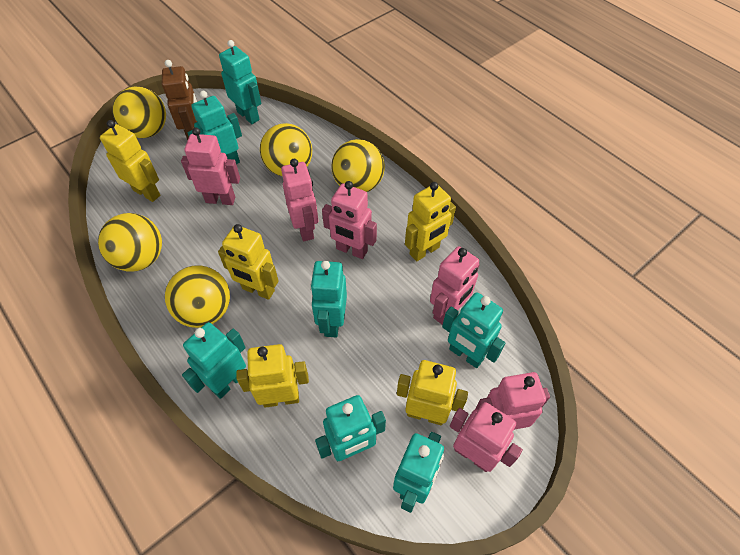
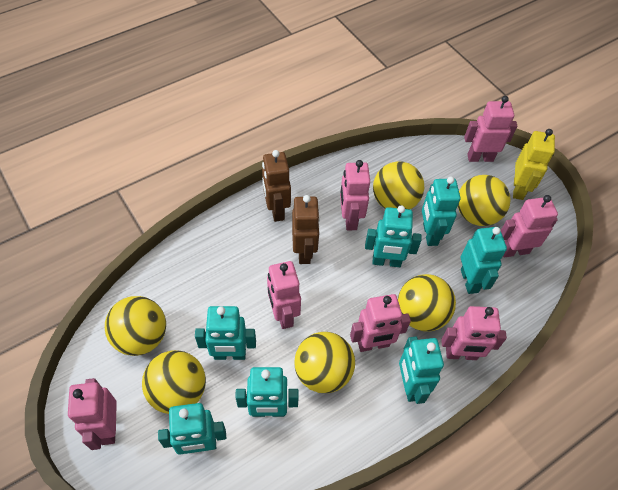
brown robot: 1 -> 2
pink robot: 6 -> 7
yellow ball: 5 -> 6
yellow robot: 5 -> 1

